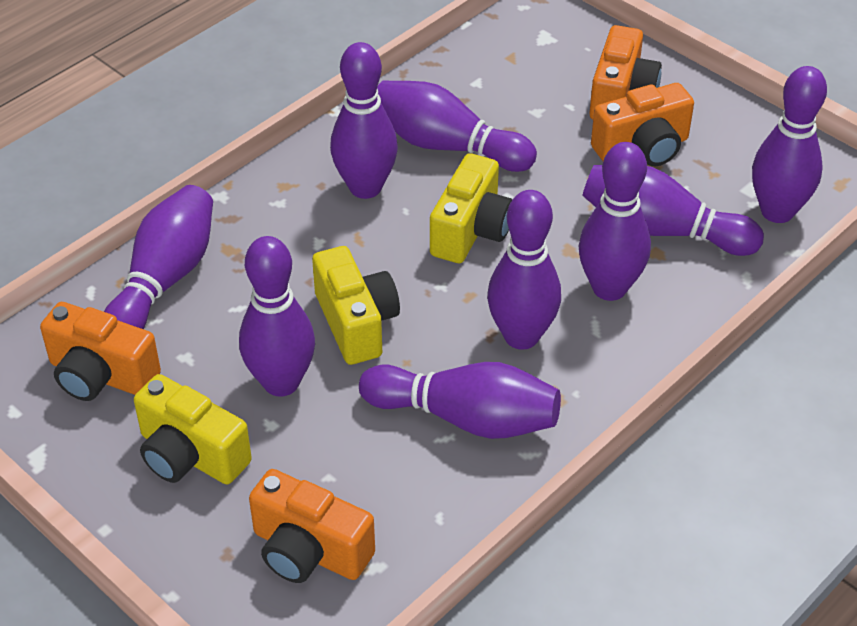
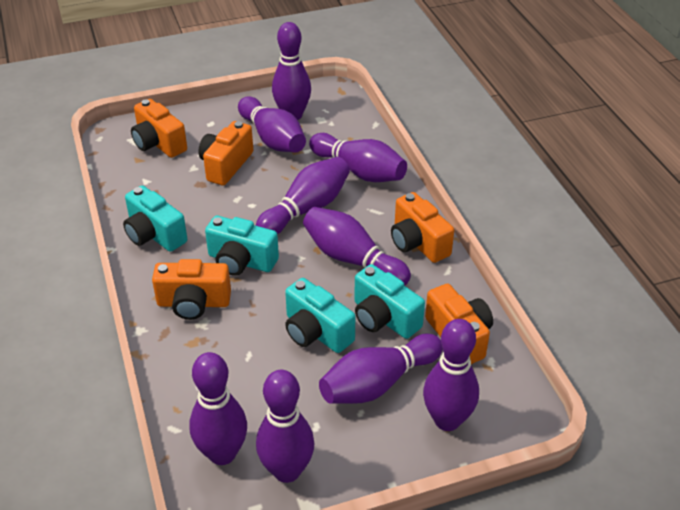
orange camera: 4 -> 5
turquoise camera: 0 -> 4
yellow camera: 3 -> 0

